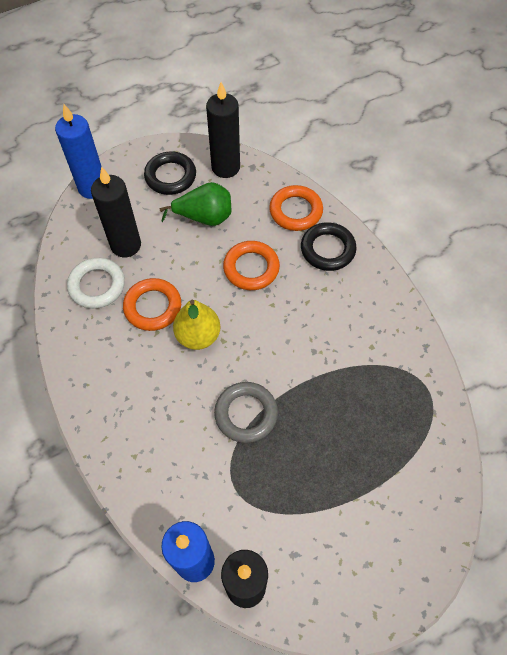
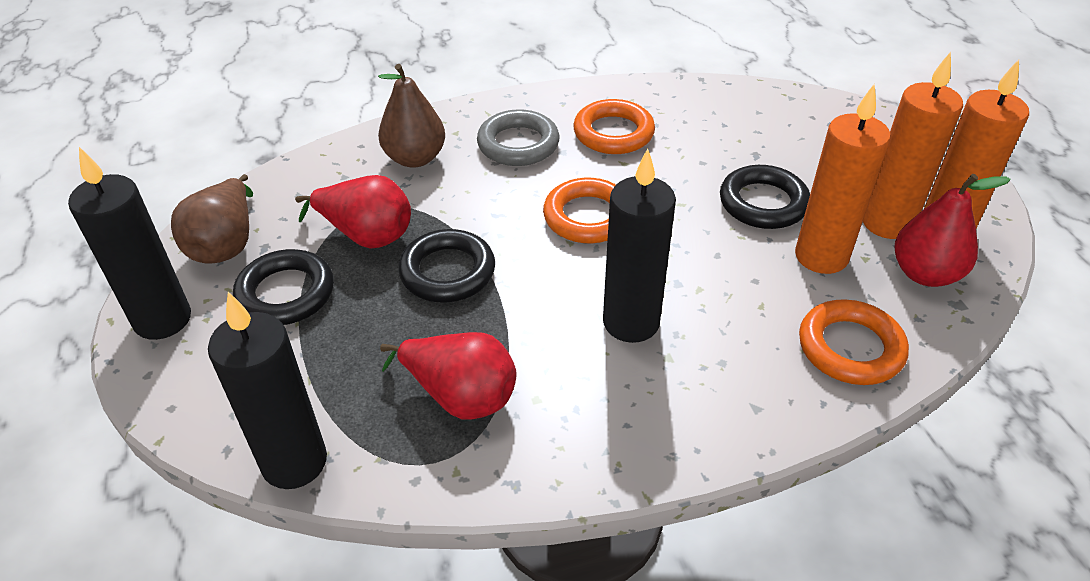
black ring: 2 -> 3
blue candle: 2 -> 0
brown pear: 0 -> 2
green pear: 1 -> 0
orange candle: 0 -> 3
red pear: 0 -> 3
white ring: 1 -> 0
yellow pear: 1 -> 0

